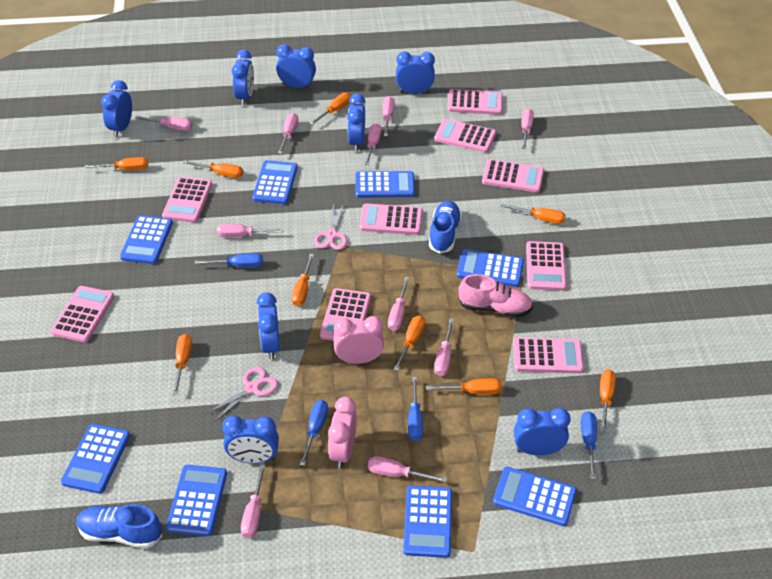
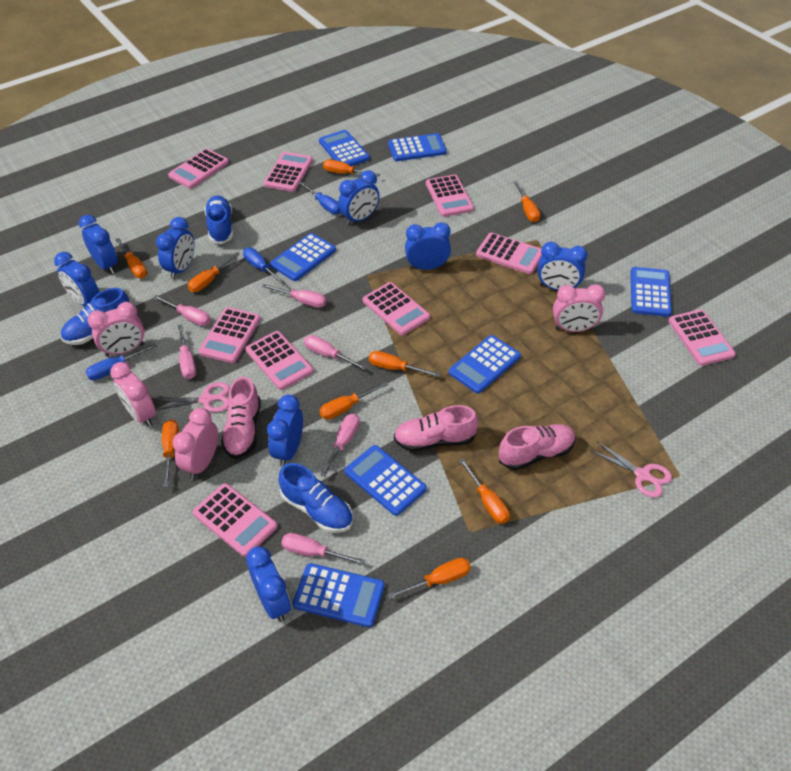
blue calculator: 8 -> 7
blue screwdriver: 4 -> 3
blue shoe: 2 -> 3
pink clock: 2 -> 4
pink screwdriver: 10 -> 6
pink shoe: 1 -> 3

